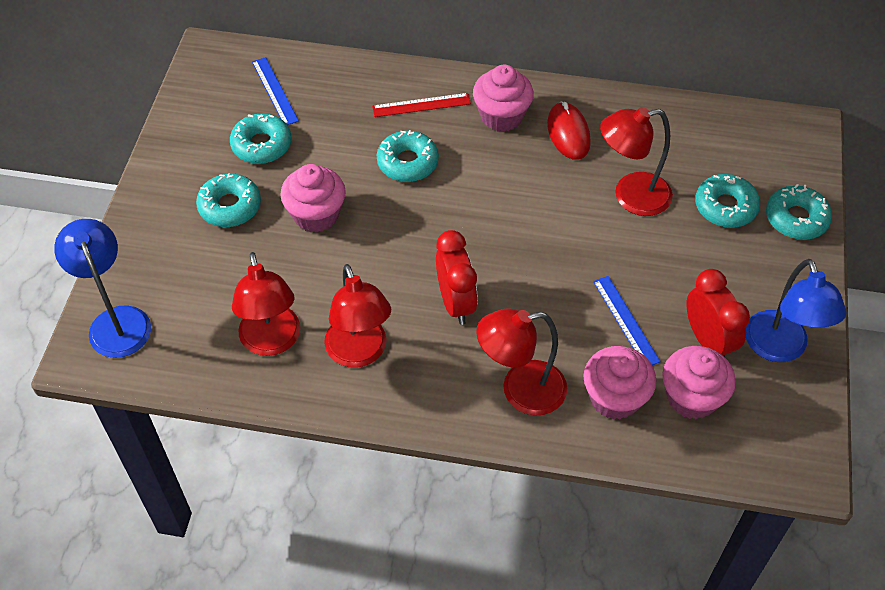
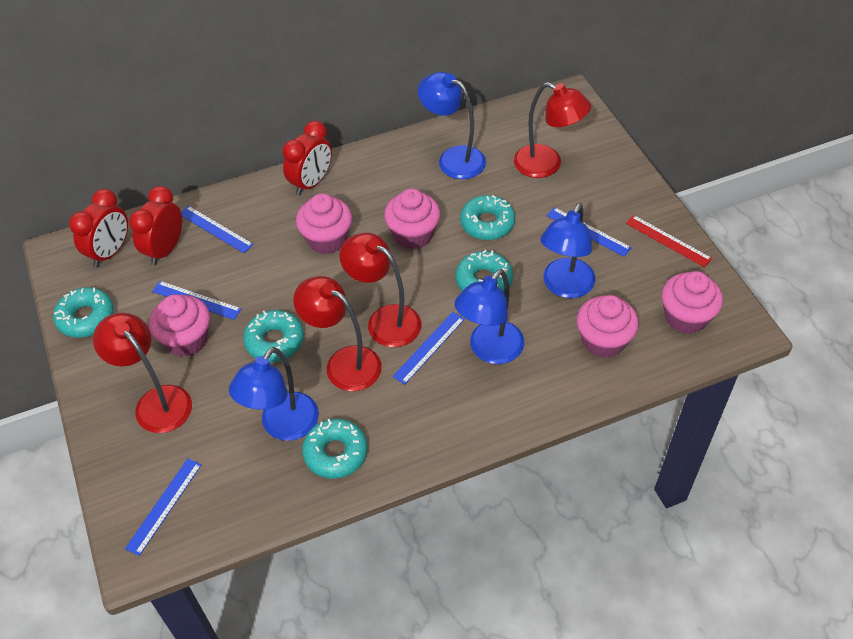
blue lamp: 2 -> 4
blue ruler: 2 -> 5
pink cupcake: 4 -> 5
red clock: 2 -> 3
red mouse: 1 -> 0

